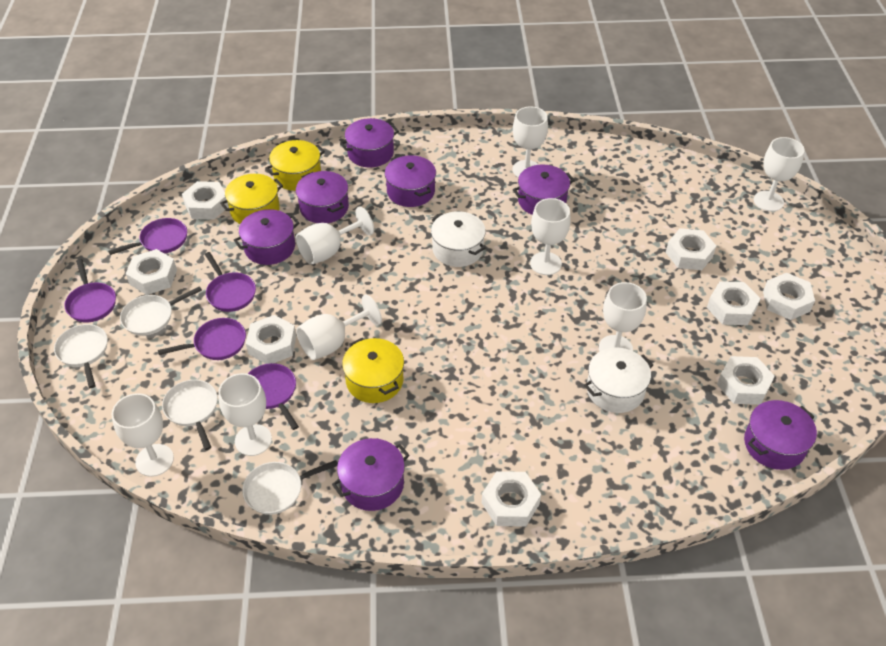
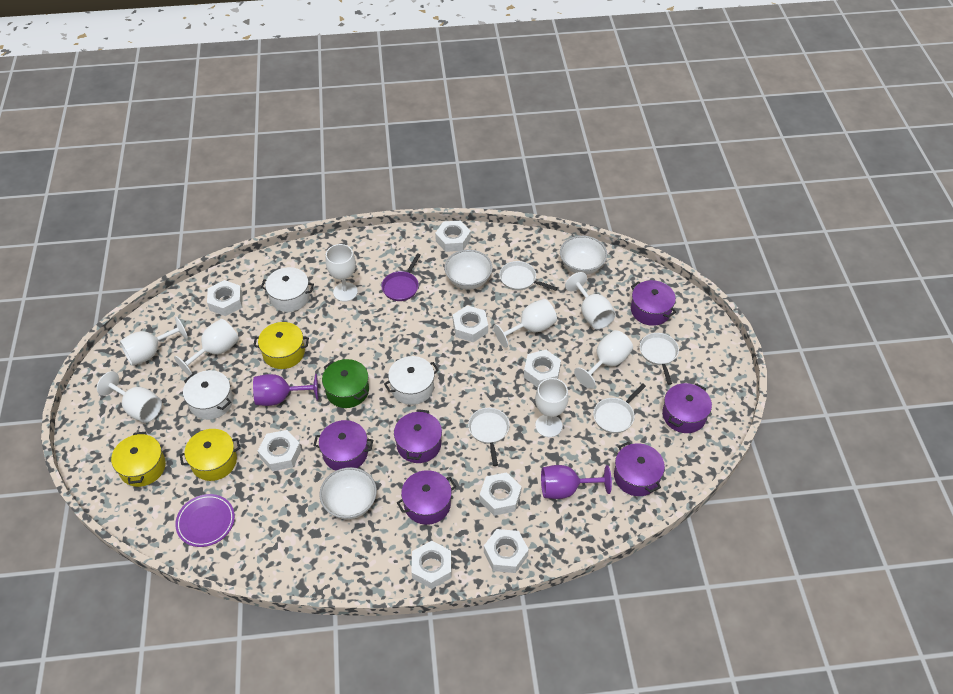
green pot: 0 -> 1
purple goblet: 0 -> 2
purple pan: 5 -> 1
purple plate: 0 -> 1
purple pot: 7 -> 6
white bowl: 0 -> 3
white pot: 2 -> 3

